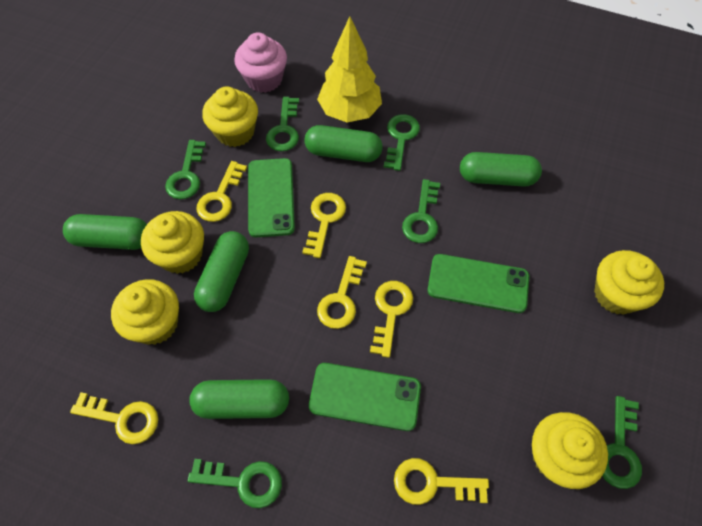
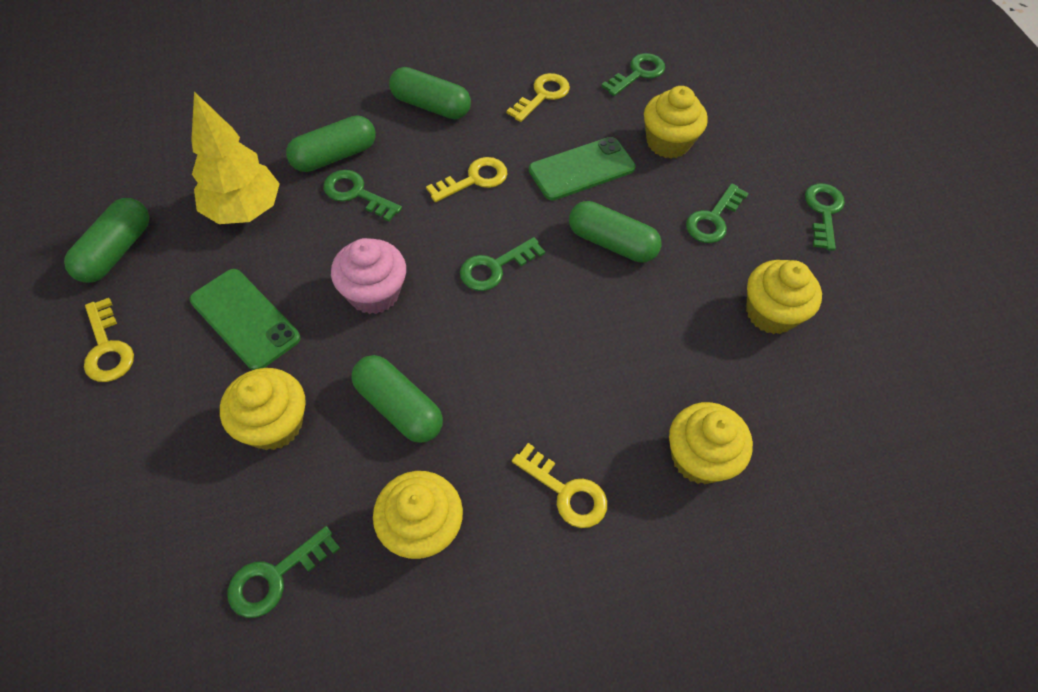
green phone: 3 -> 2
yellow key: 6 -> 4

